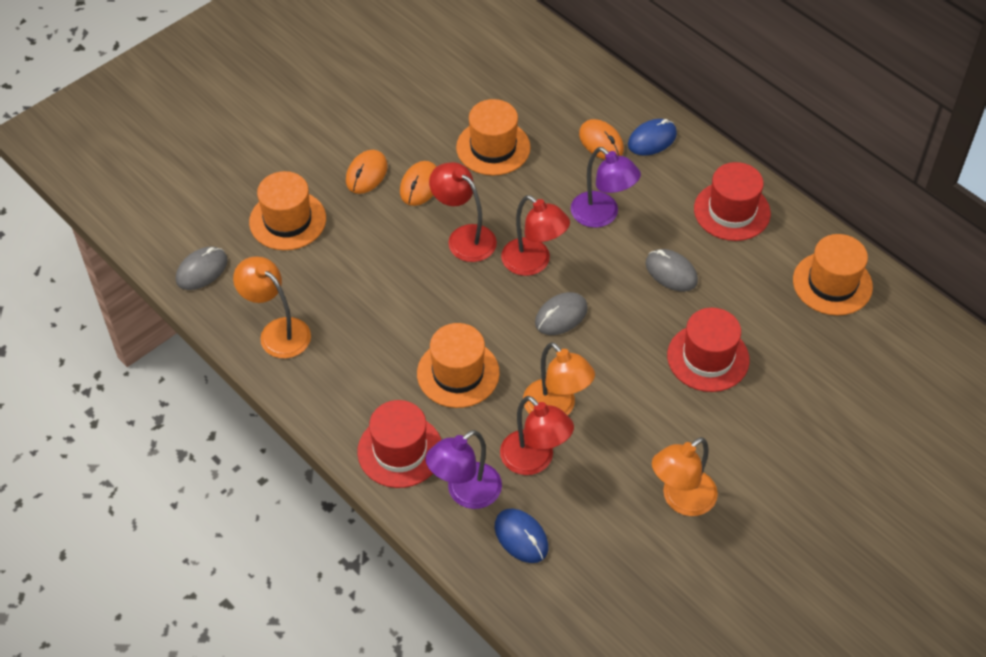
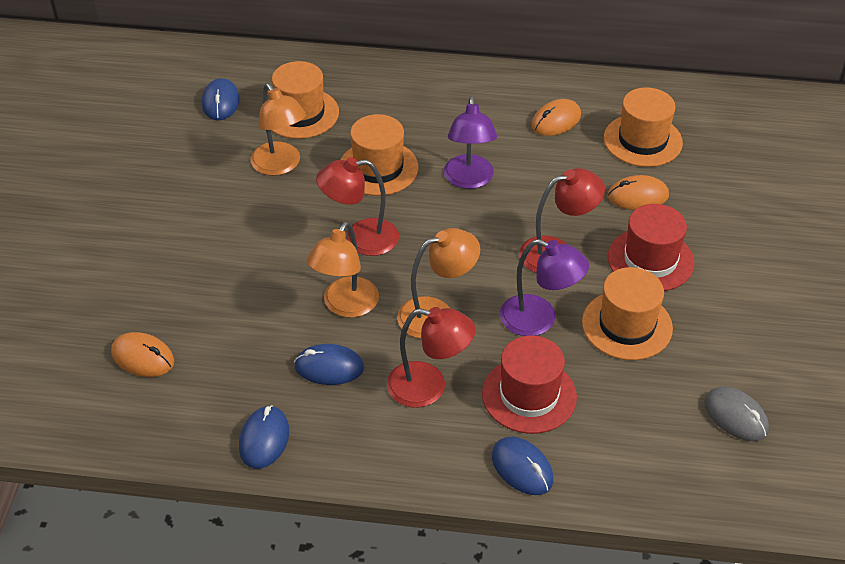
blue mouse: 2 -> 4
grey mouse: 3 -> 1
red hat: 3 -> 2

